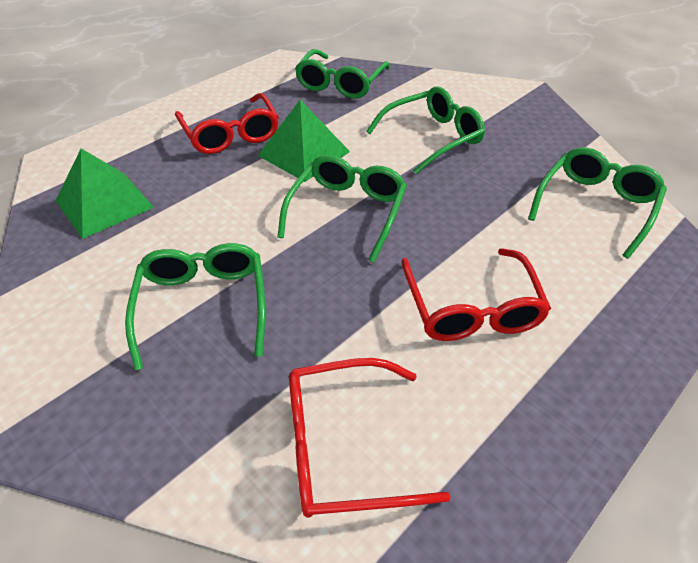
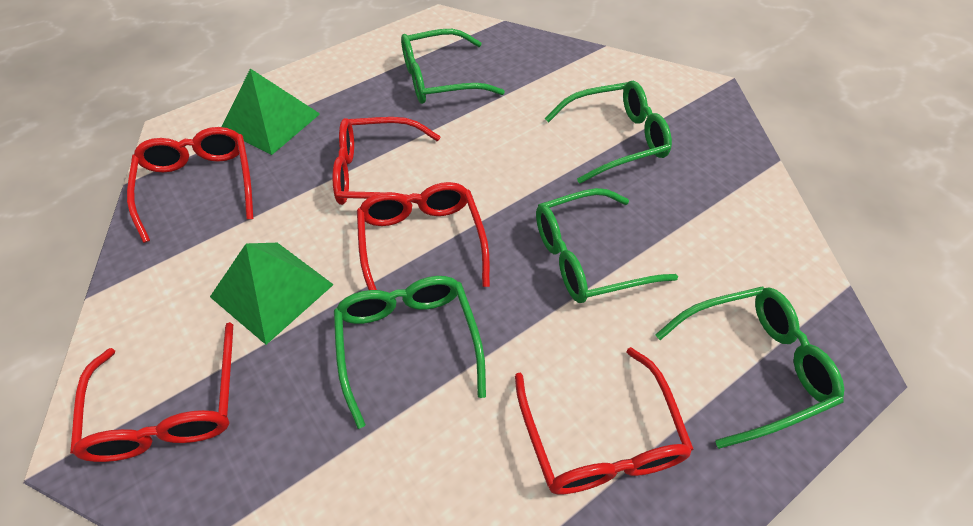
red glasses: 3 -> 5

